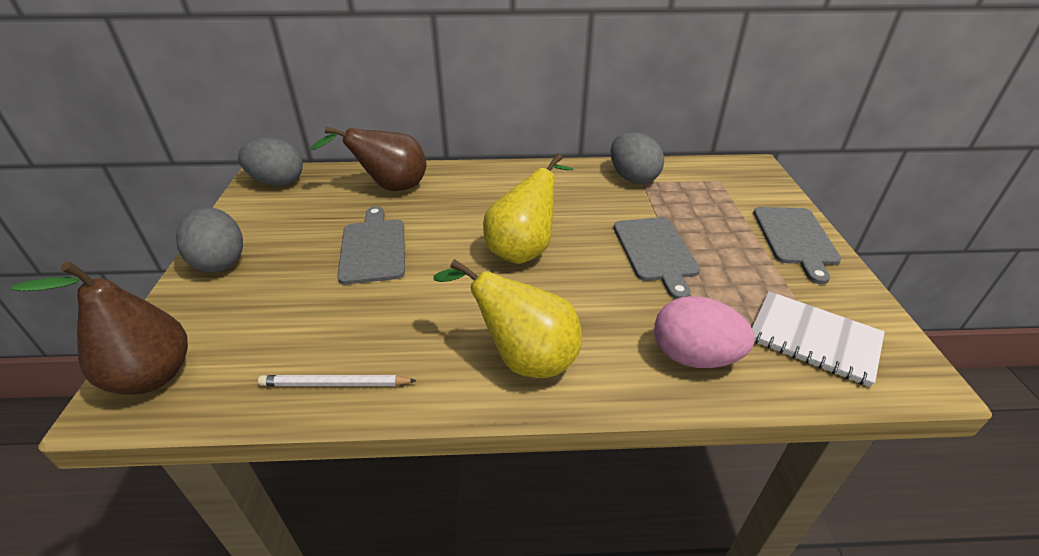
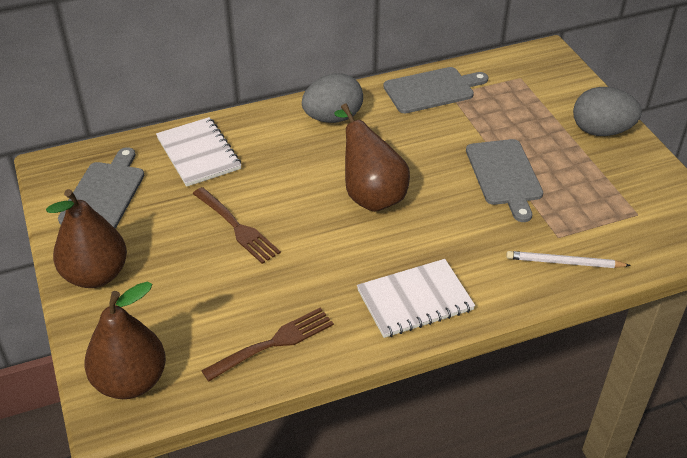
brown fork: 0 -> 2
brown pear: 2 -> 3
grey egg: 3 -> 2
pink egg: 1 -> 0
white notebook: 1 -> 2
yellow pear: 2 -> 0

